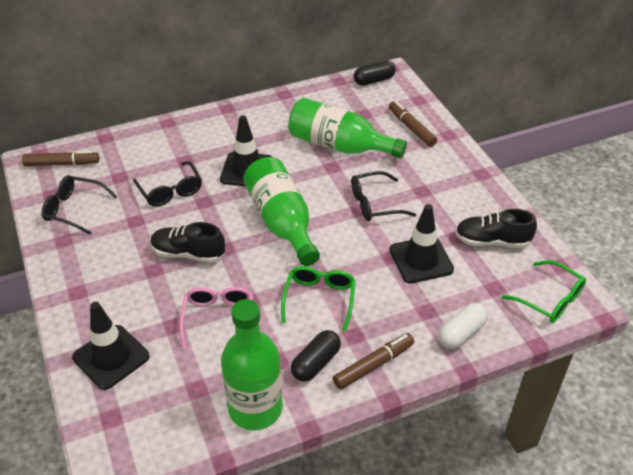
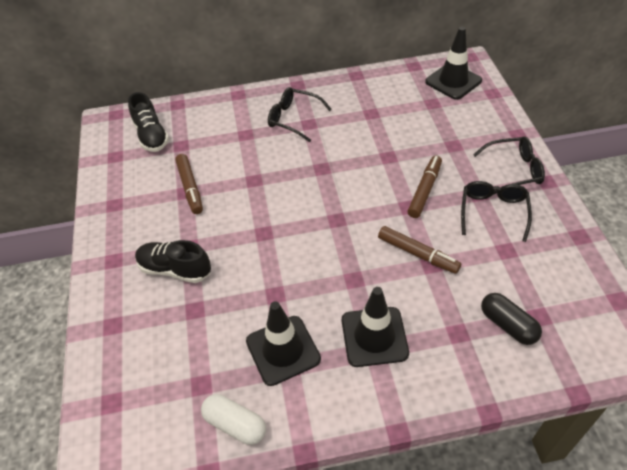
black capsule: 2 -> 1
green bottle: 3 -> 0
green glasses: 2 -> 0
pink glasses: 1 -> 0

